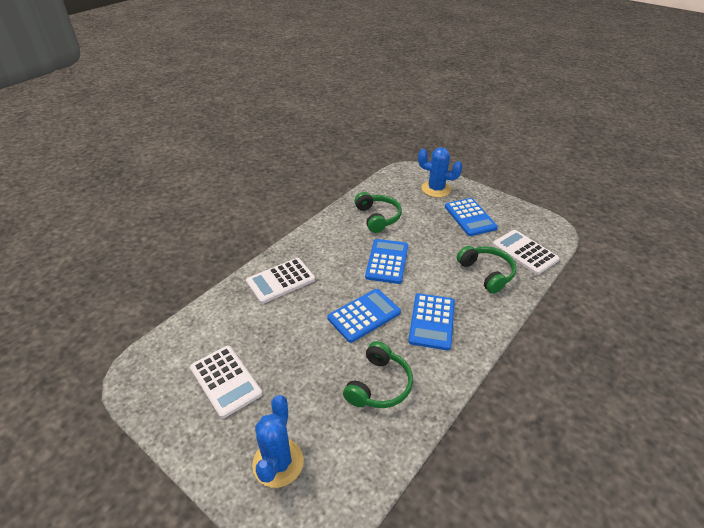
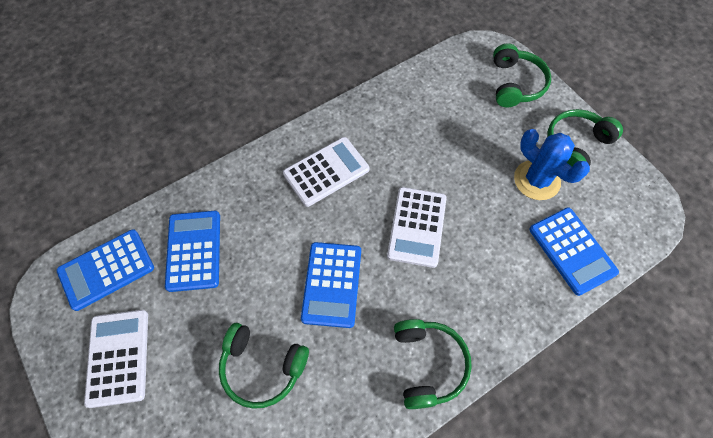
blue cactus: 2 -> 1
green headphones: 3 -> 4

